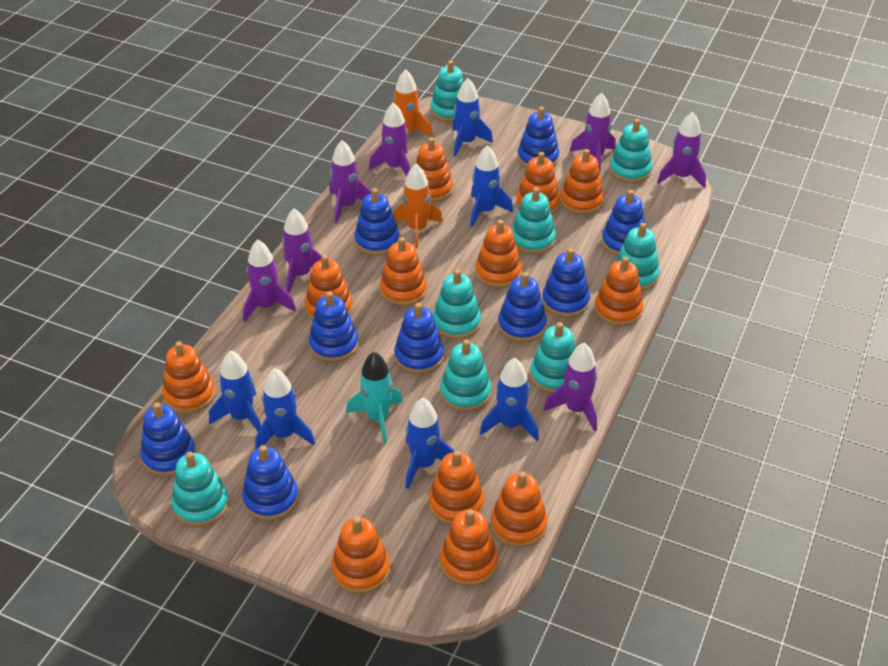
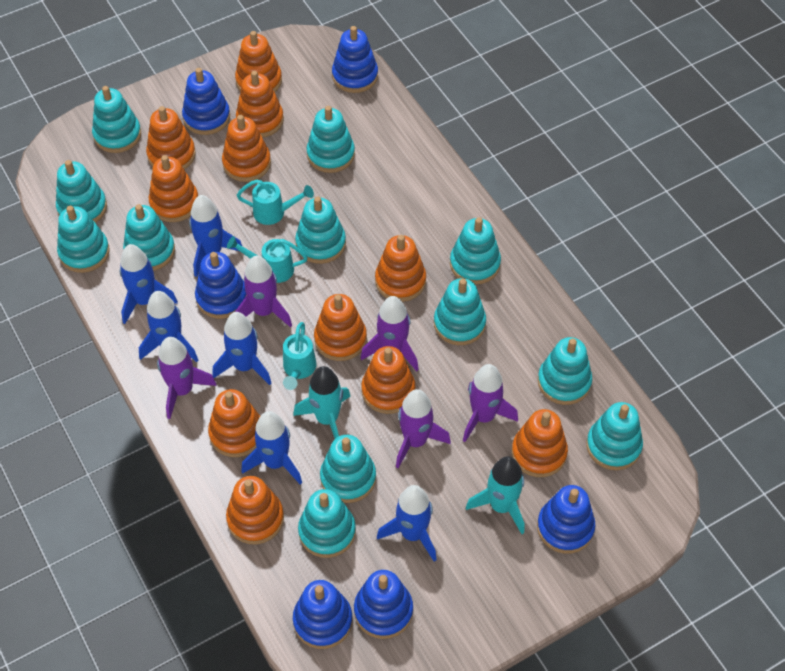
blue stacking toy: 9 -> 6
orange rocket: 2 -> 0
orange stacking toy: 12 -> 11
purple rocket: 7 -> 5
turquoise rocket: 1 -> 2
turquoise stacking toy: 8 -> 12
turquoise watering can: 0 -> 3

